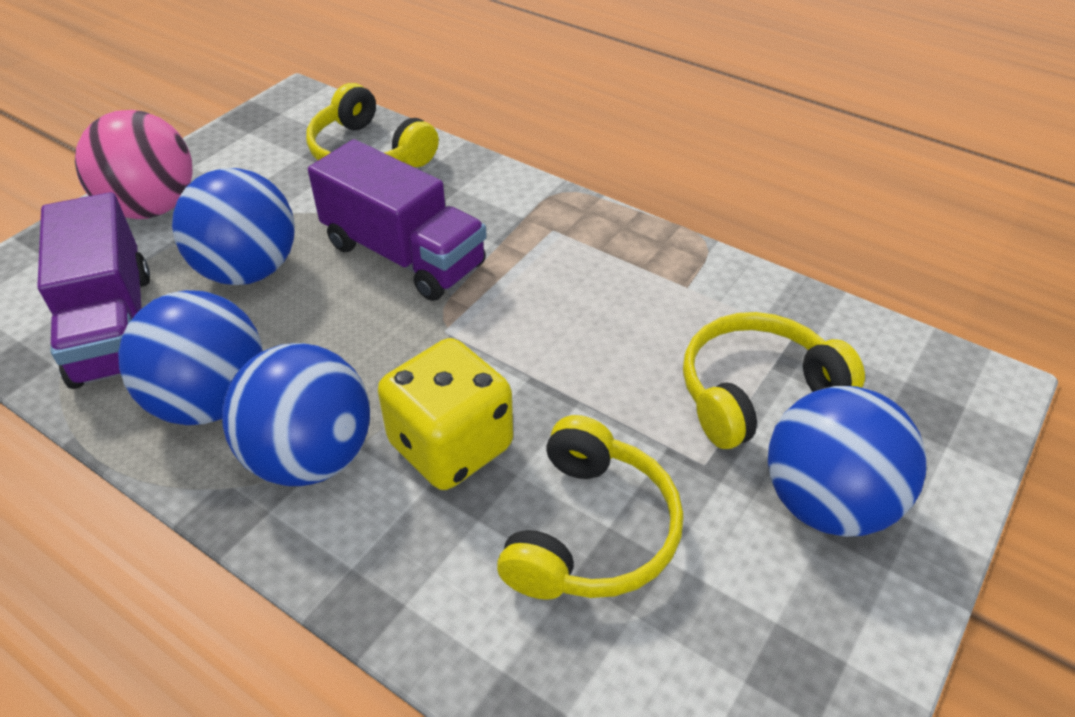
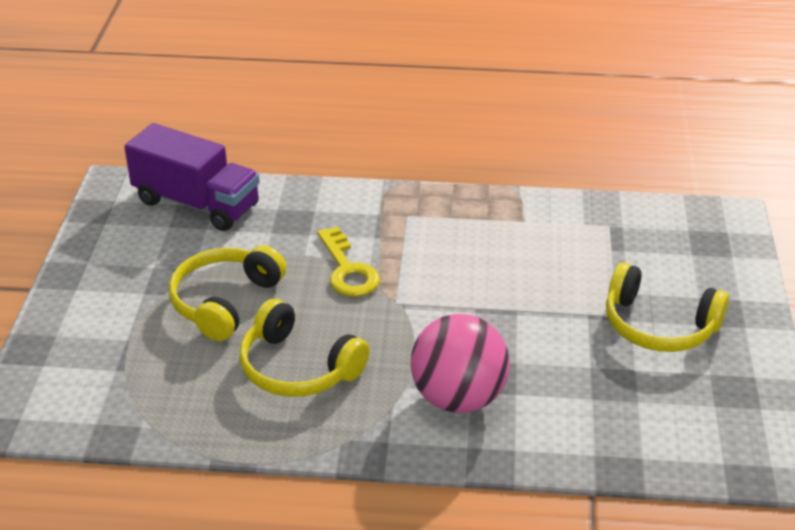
blue ball: 4 -> 0
purple truck: 2 -> 1
yellow dice: 1 -> 0
yellow key: 0 -> 1

